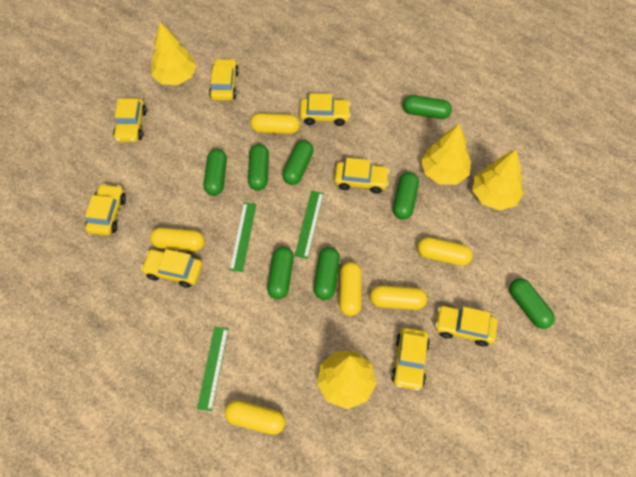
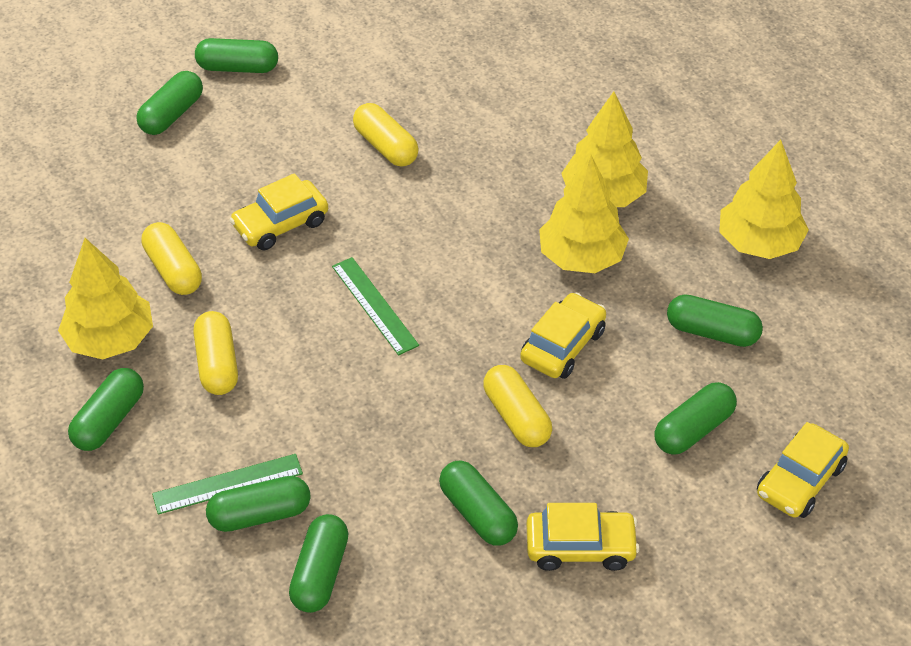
green ruler: 3 -> 2
yellow capsule: 6 -> 4
yellow car: 8 -> 4

